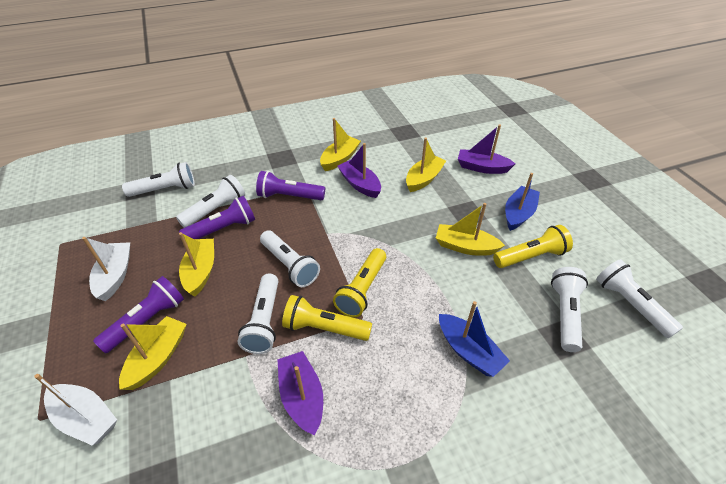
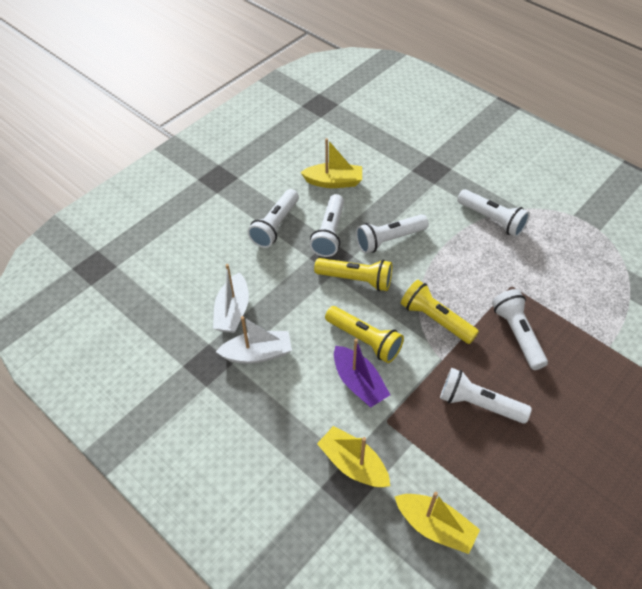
blue boat: 2 -> 0
purple boat: 3 -> 1
purple flashlight: 3 -> 0
yellow boat: 5 -> 3

